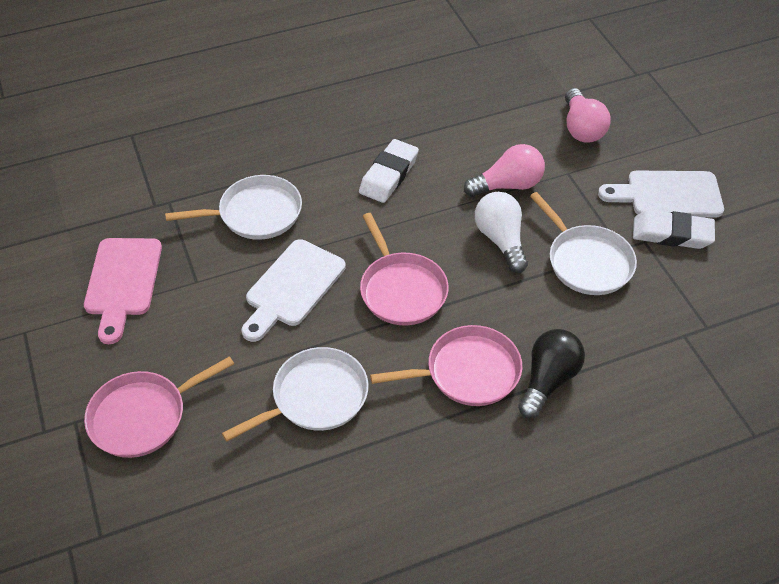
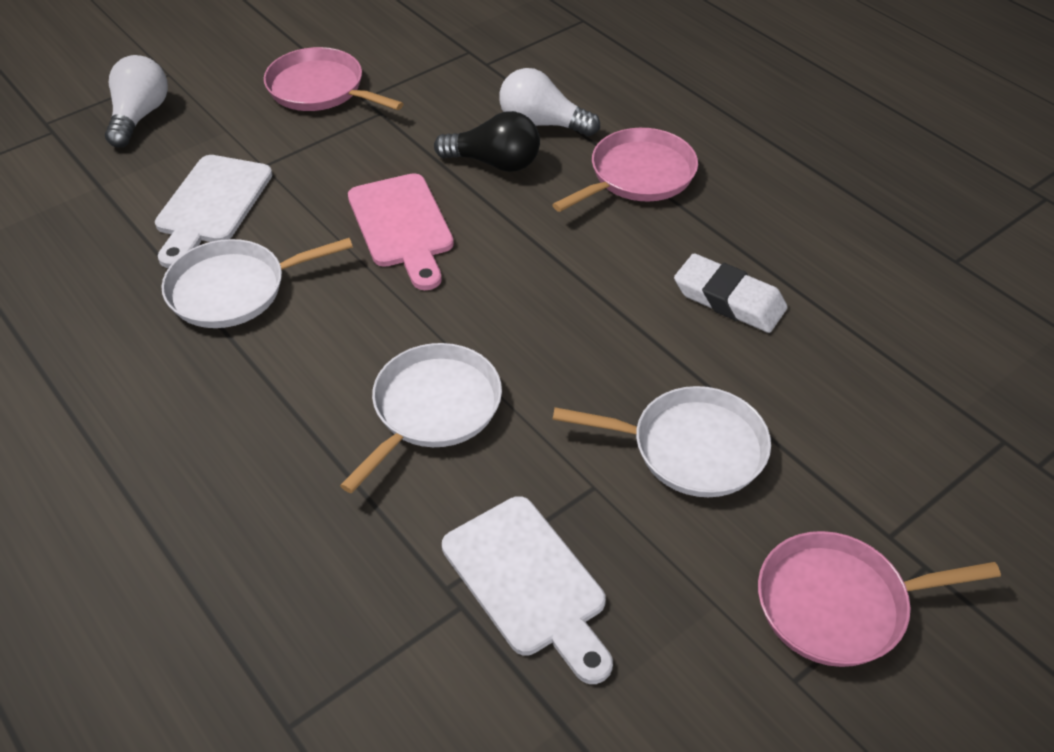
pink light bulb: 2 -> 0
white eraser: 2 -> 1
white light bulb: 1 -> 2

